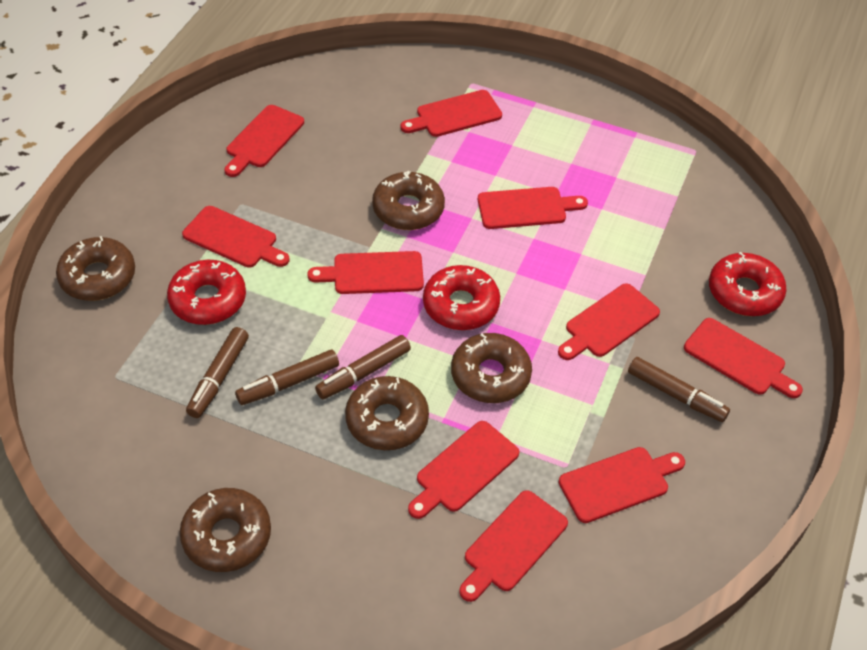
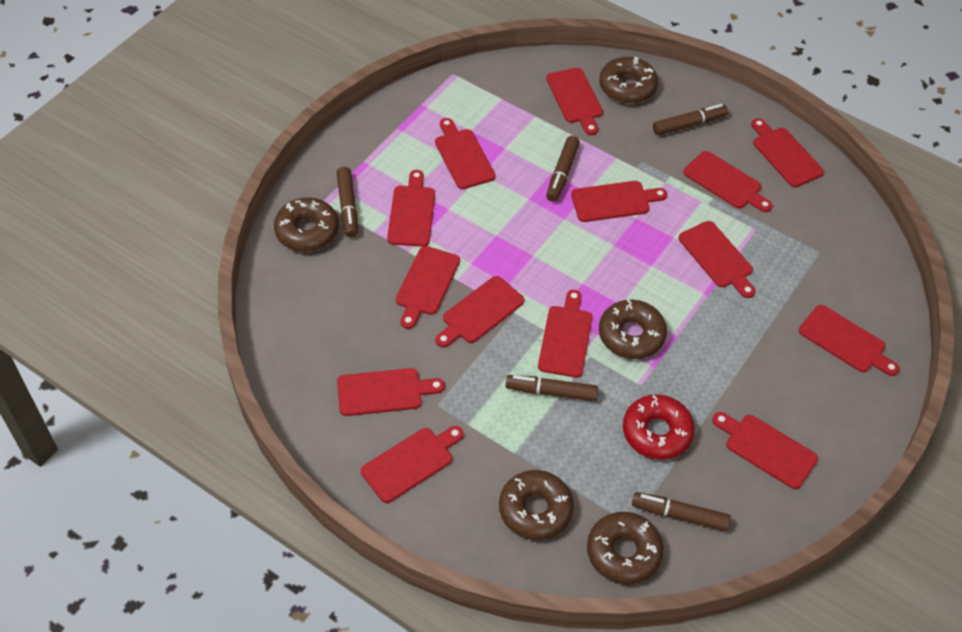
brown marker: 4 -> 5
red cutting board: 10 -> 14
red donut: 3 -> 1

